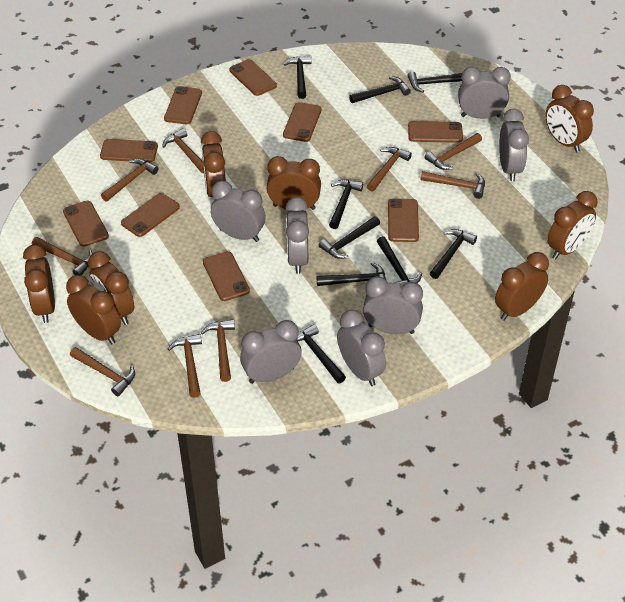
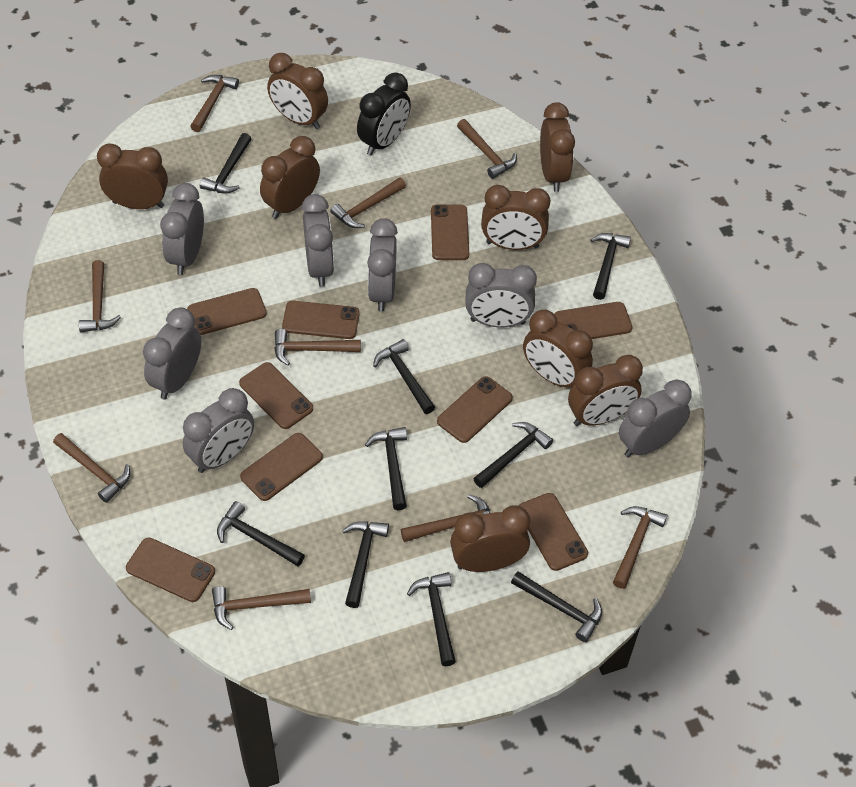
black clock: 0 -> 1

